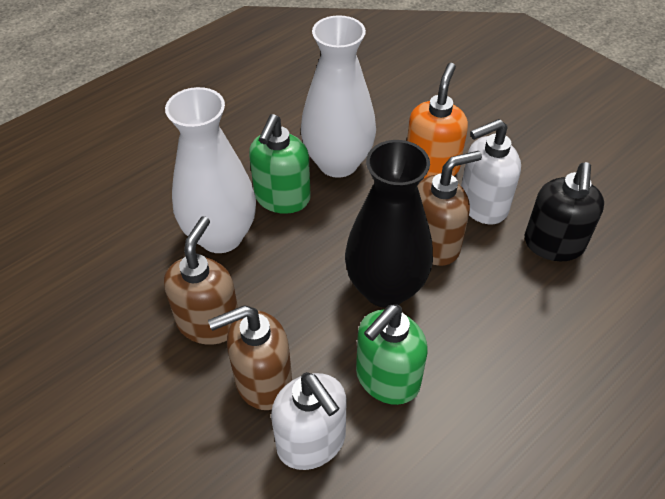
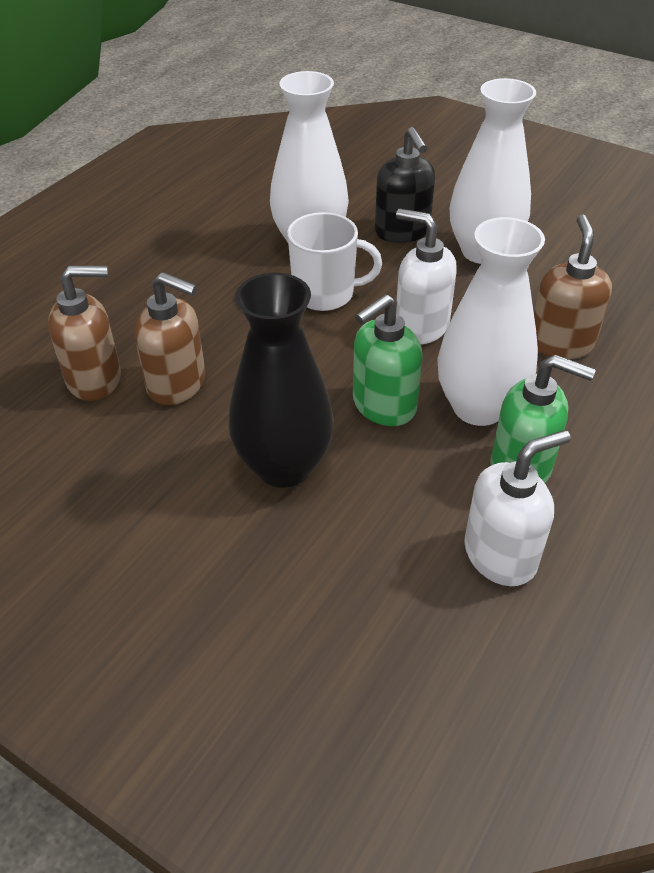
orange soap dispenser: 1 -> 0
white mug: 0 -> 1
white vase: 2 -> 3

